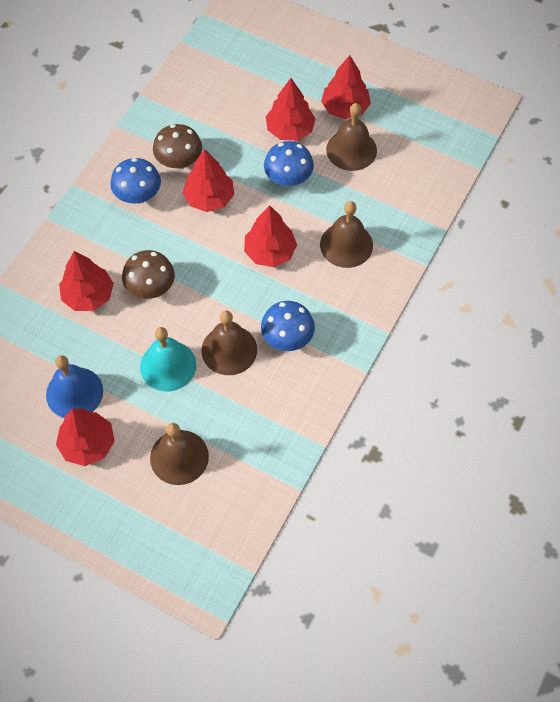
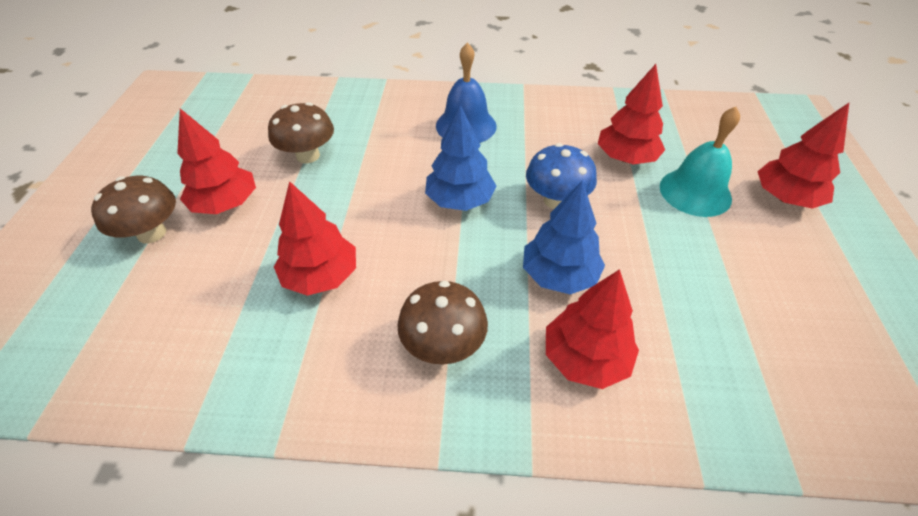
blue mushroom: 3 -> 1
blue tree: 0 -> 2
brown bell: 4 -> 0
brown mushroom: 2 -> 3
red tree: 6 -> 5

